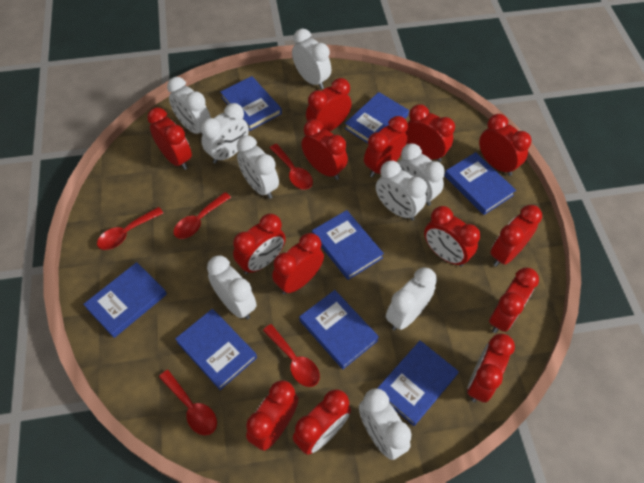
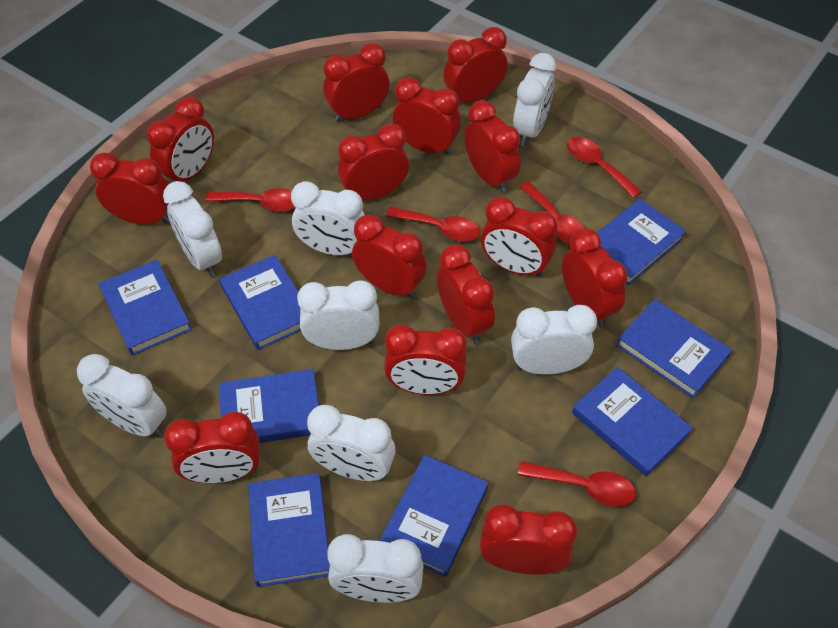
white clock: 9 -> 8

